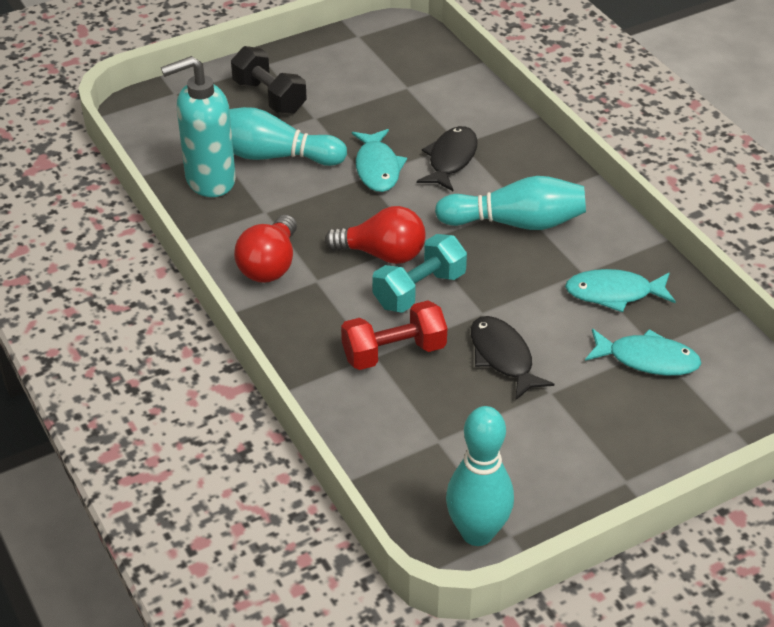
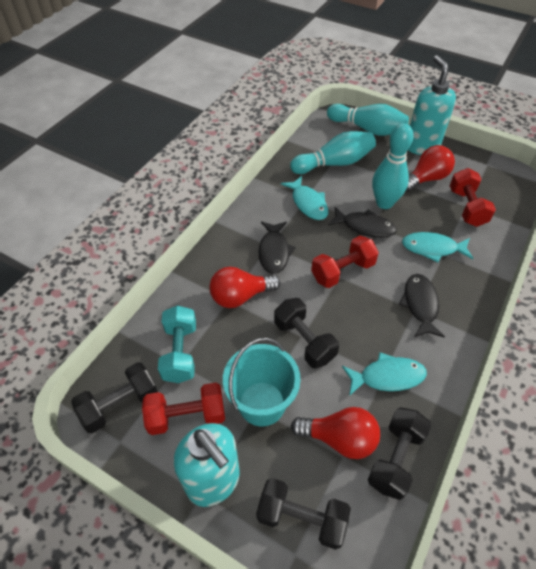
black dumbbell: 1 -> 4
black fish: 2 -> 3
red dumbbell: 1 -> 3
red light bulb: 2 -> 3
turquoise bucket: 0 -> 1
turquoise soap dispenser: 1 -> 2

